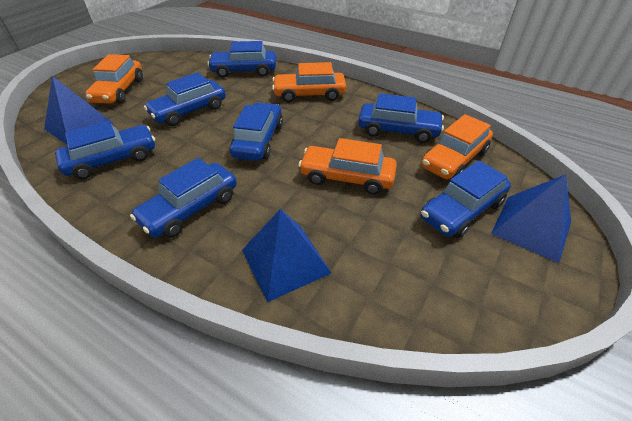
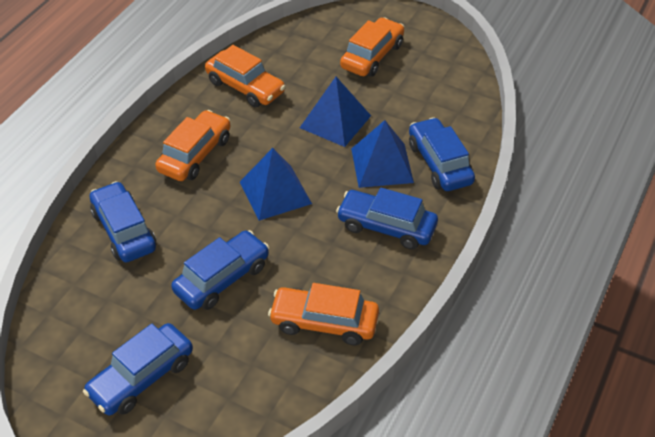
blue car: 7 -> 5

